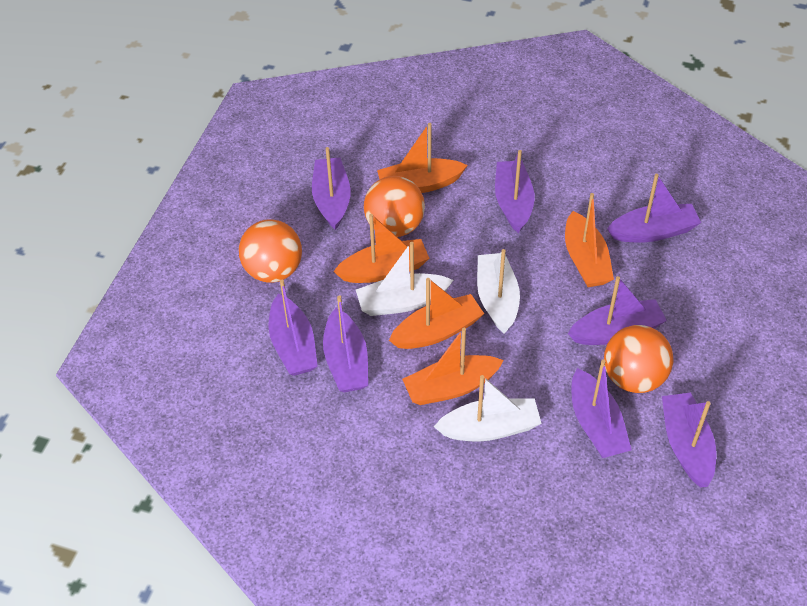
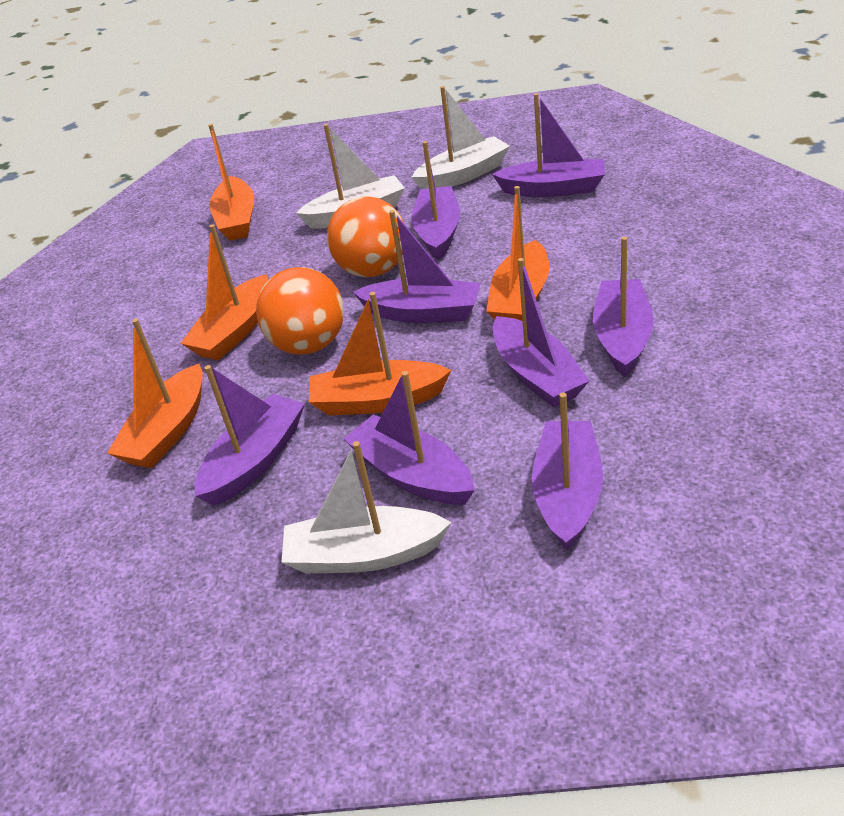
orange ball: 3 -> 2

